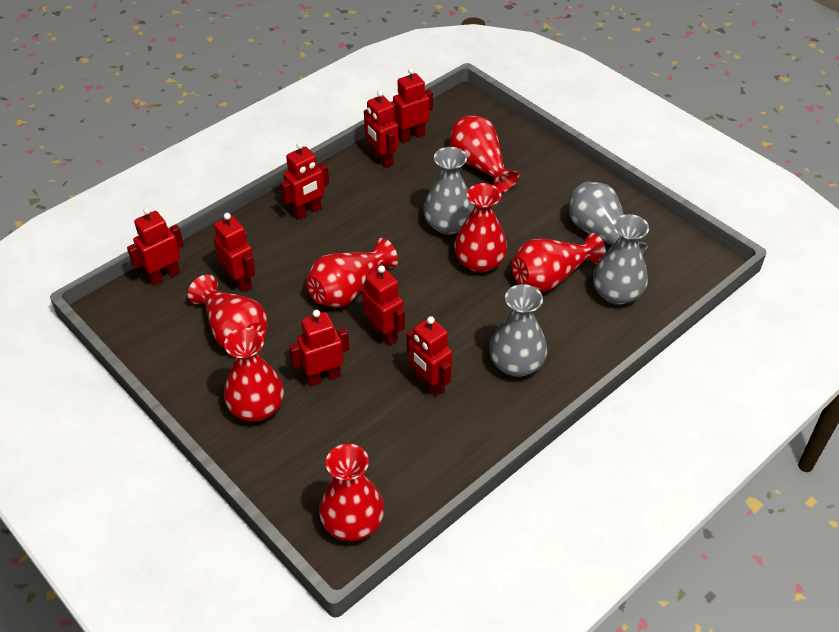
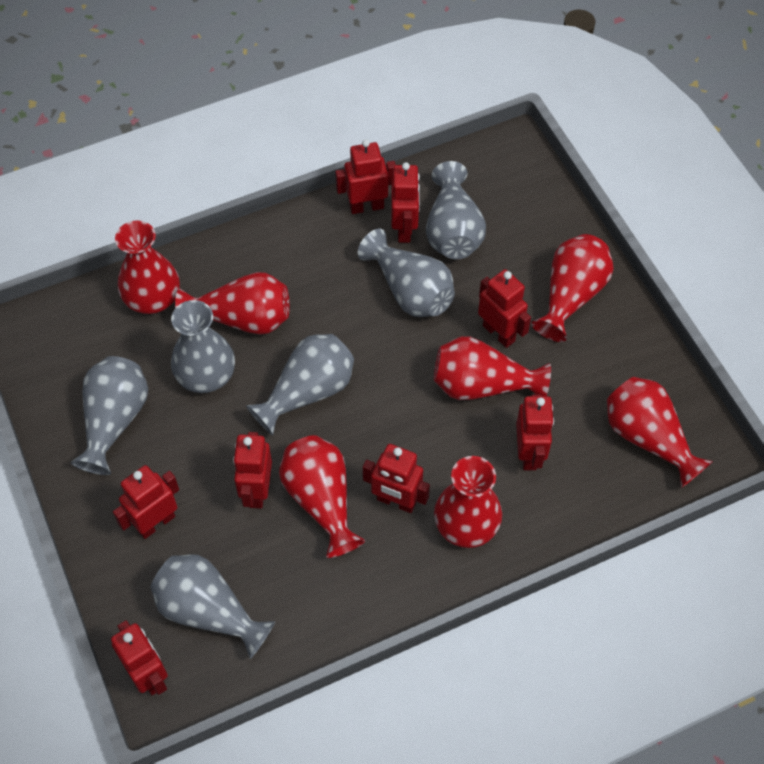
grey vase: 4 -> 6

